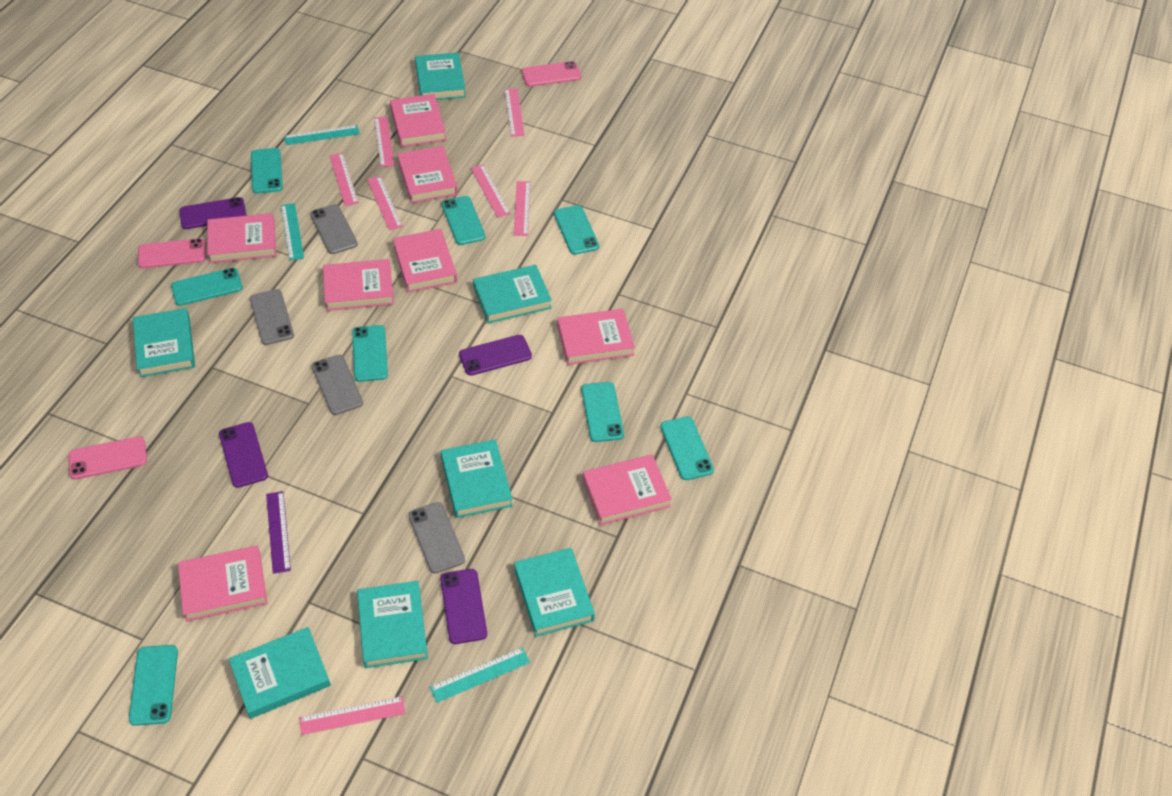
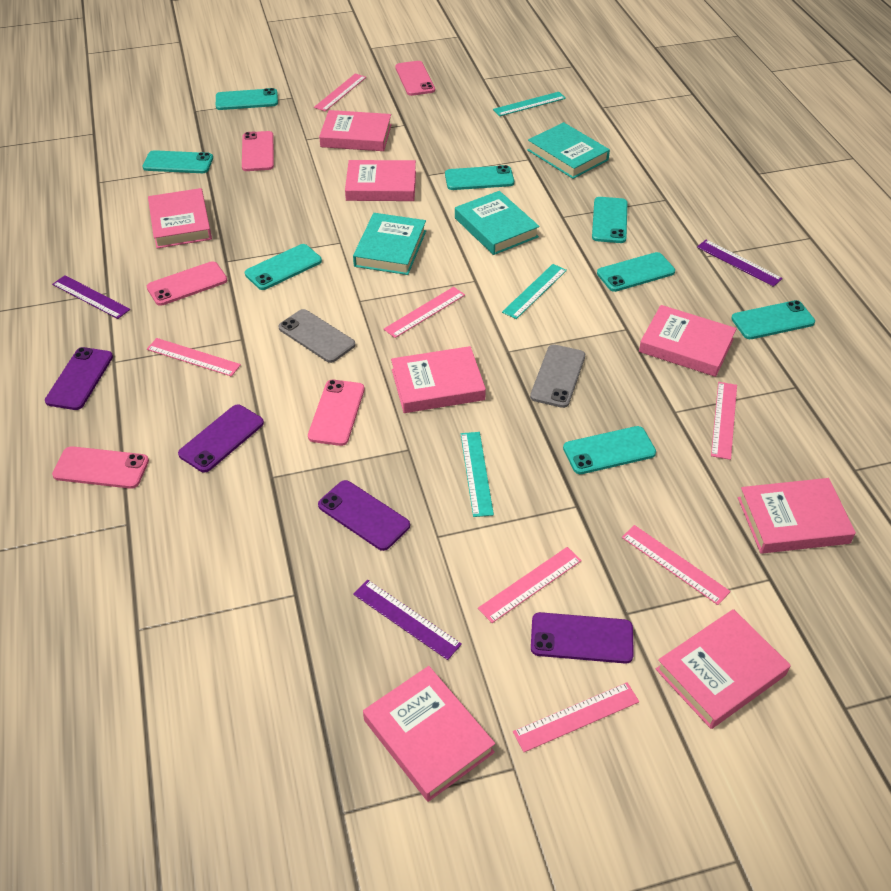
grey phone: 4 -> 2
pink phone: 3 -> 5
purple ruler: 1 -> 3
turquoise book: 7 -> 3

